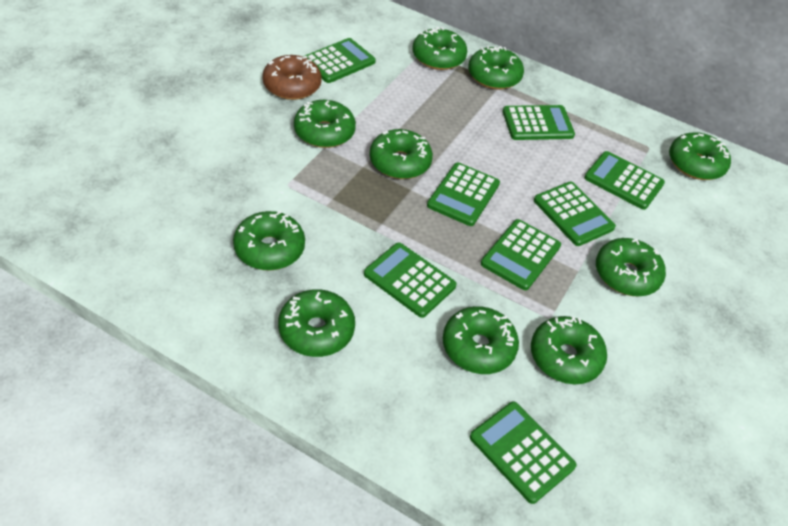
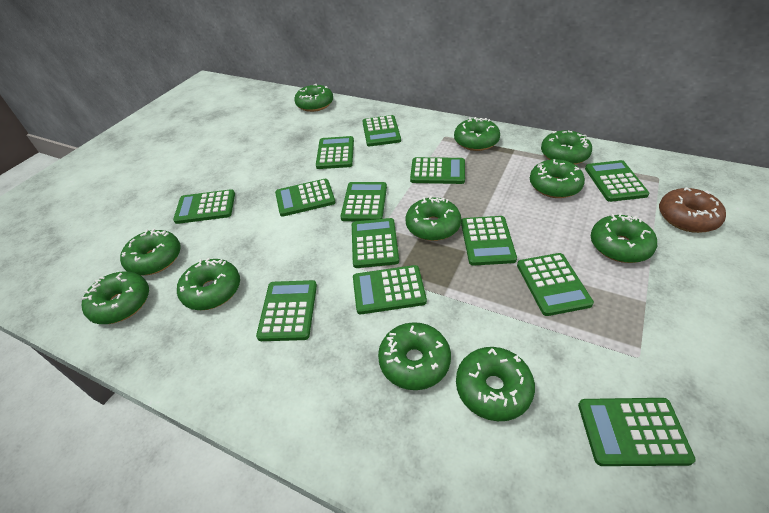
green calculator: 8 -> 13
green donut: 10 -> 11

